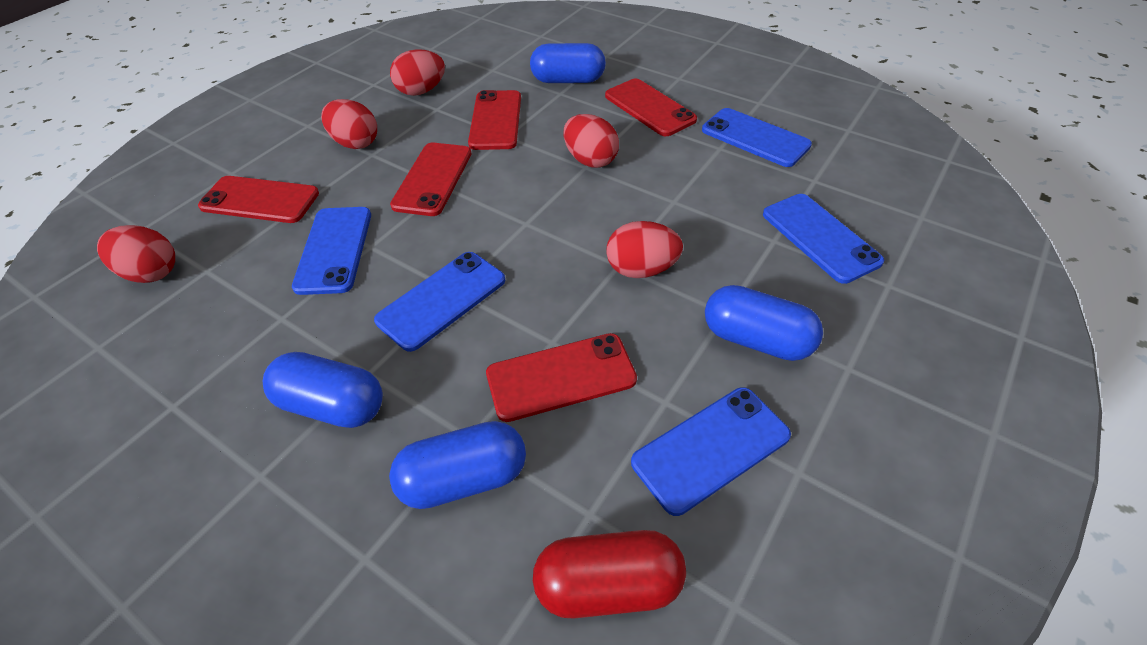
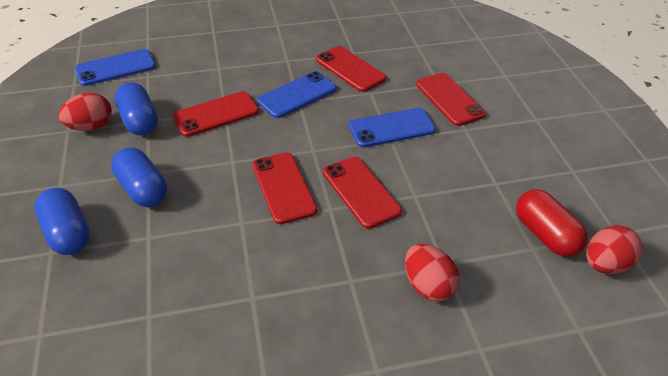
blue capsule: 4 -> 3
blue phone: 5 -> 3
red egg: 5 -> 3

